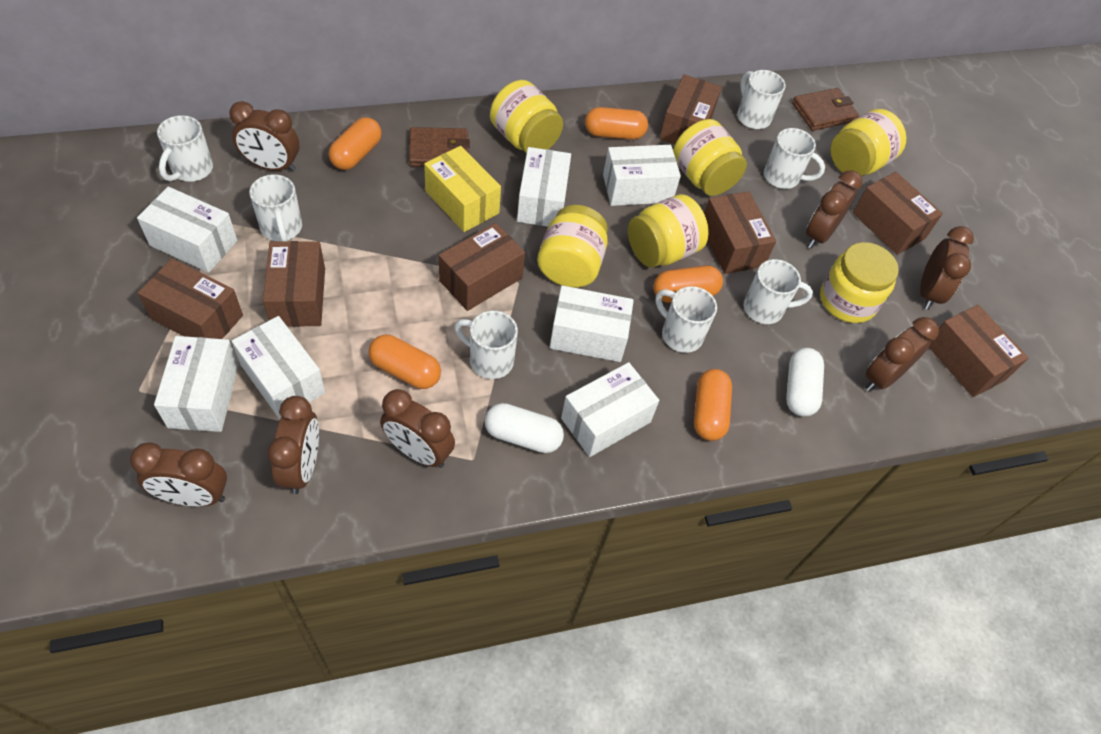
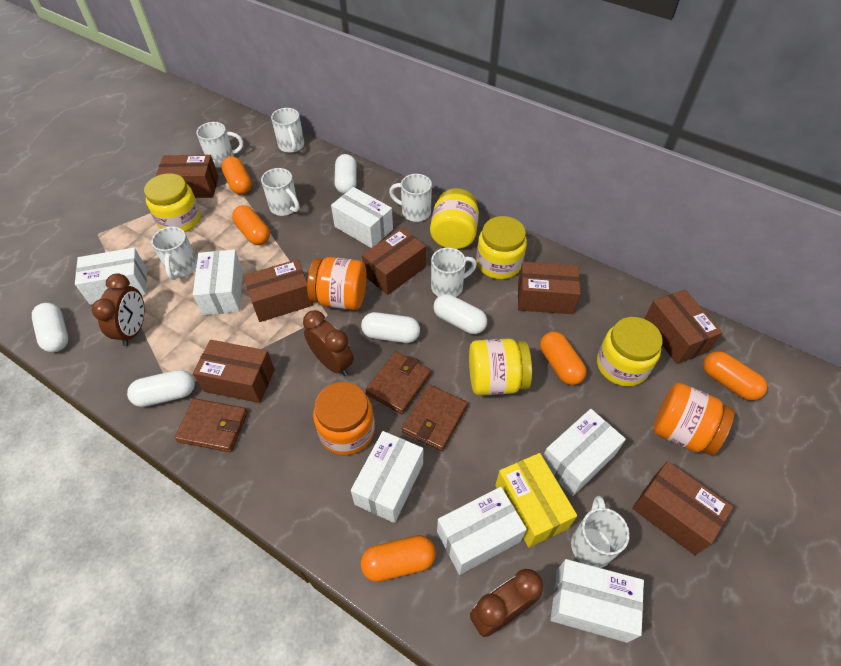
brown clock: 7 -> 3
brown wallet: 2 -> 3
orange jar: 0 -> 3
white capsule: 2 -> 5
yellow jar: 6 -> 5

